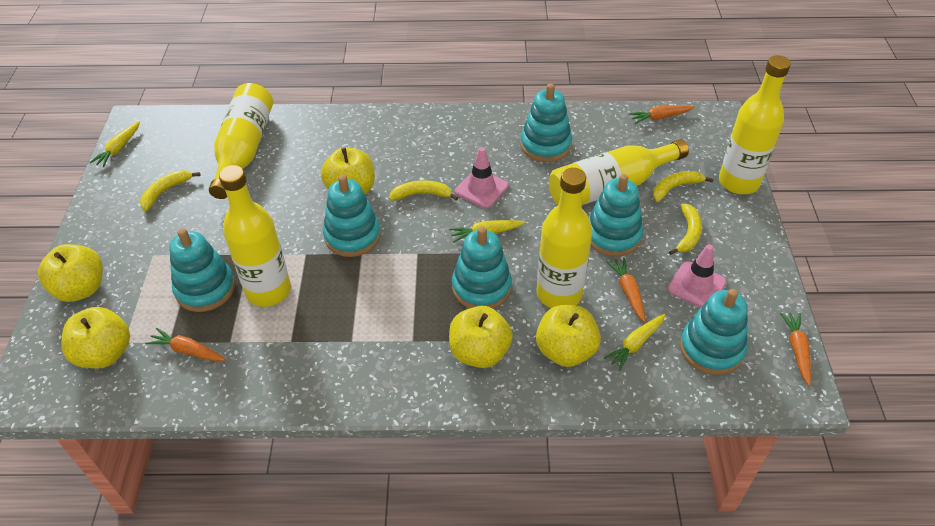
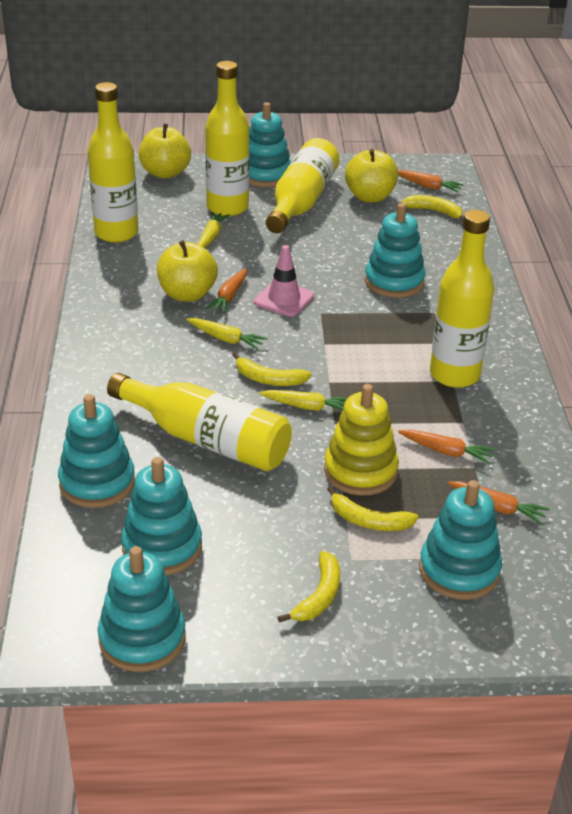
pink traffic cone: 2 -> 1
yellow apple: 5 -> 3
yellow stacking toy: 0 -> 1

